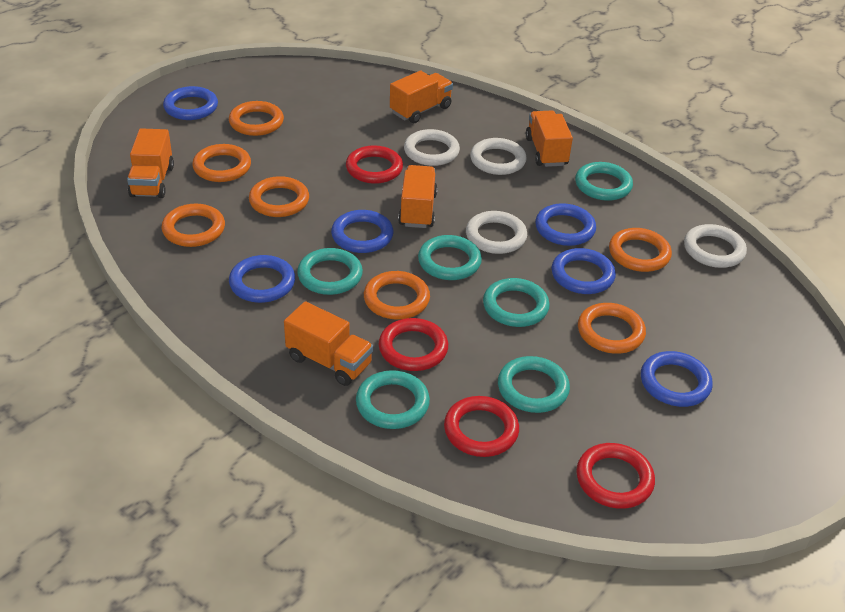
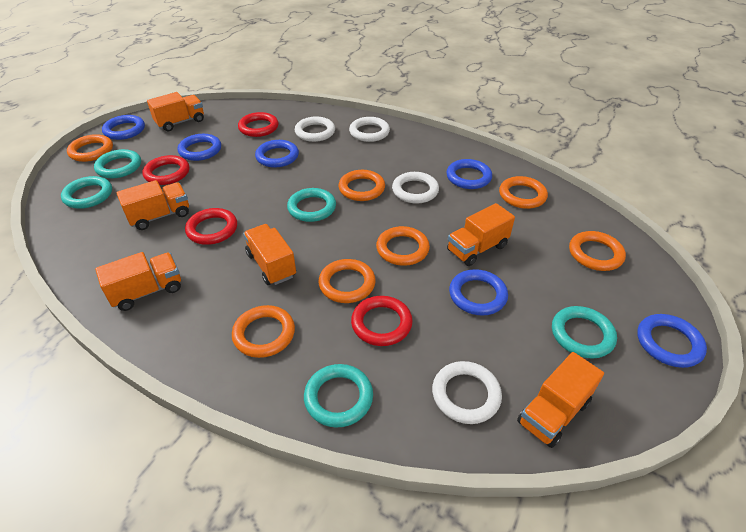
orange truck: 5 -> 6
turquoise ring: 6 -> 5

